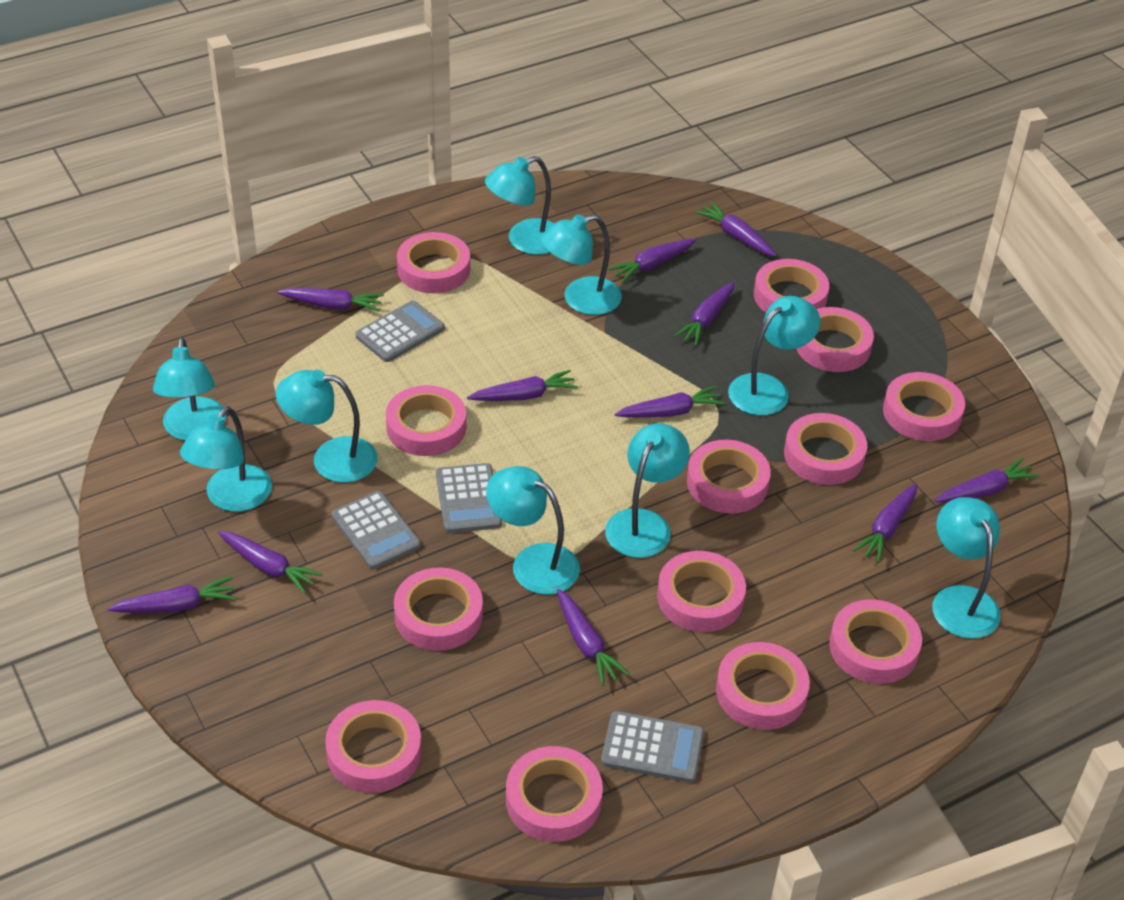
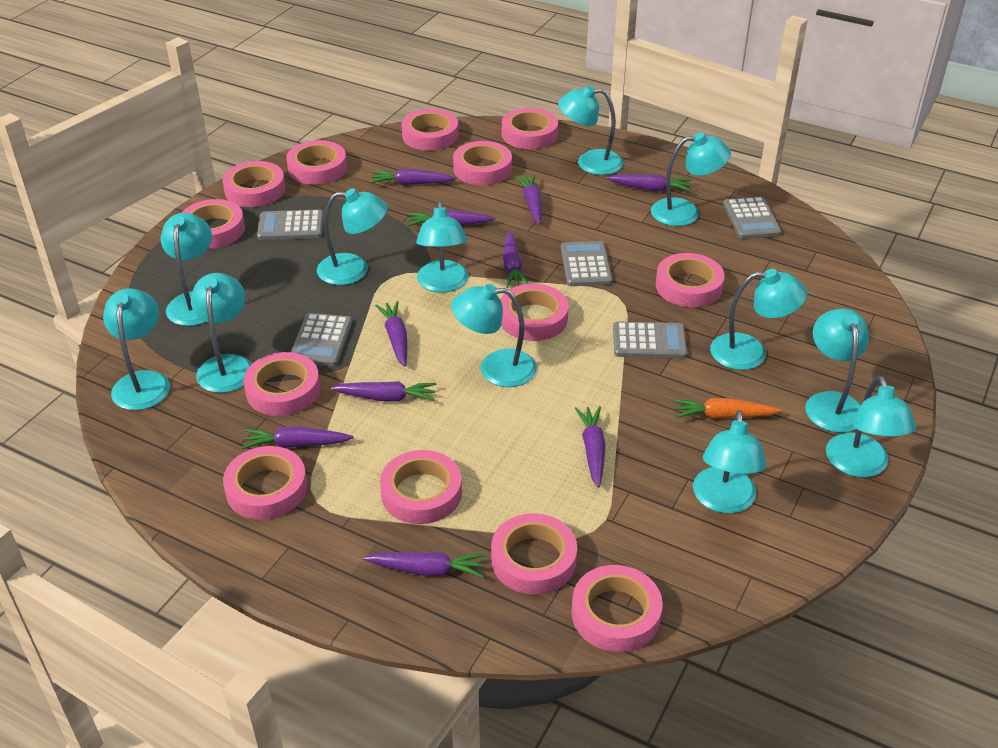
grey calculator: 4 -> 5
orange carrot: 0 -> 1
purple carrot: 11 -> 10
turquoise lamp: 9 -> 12

